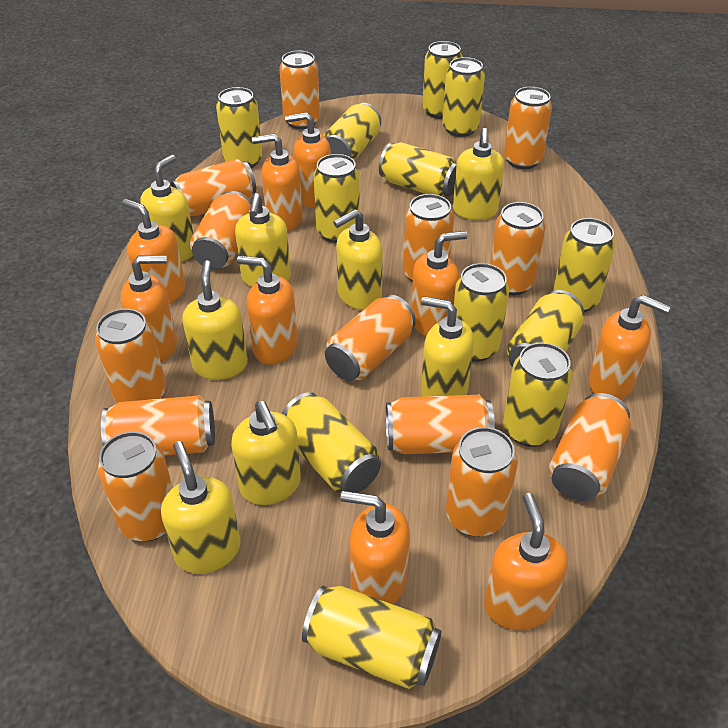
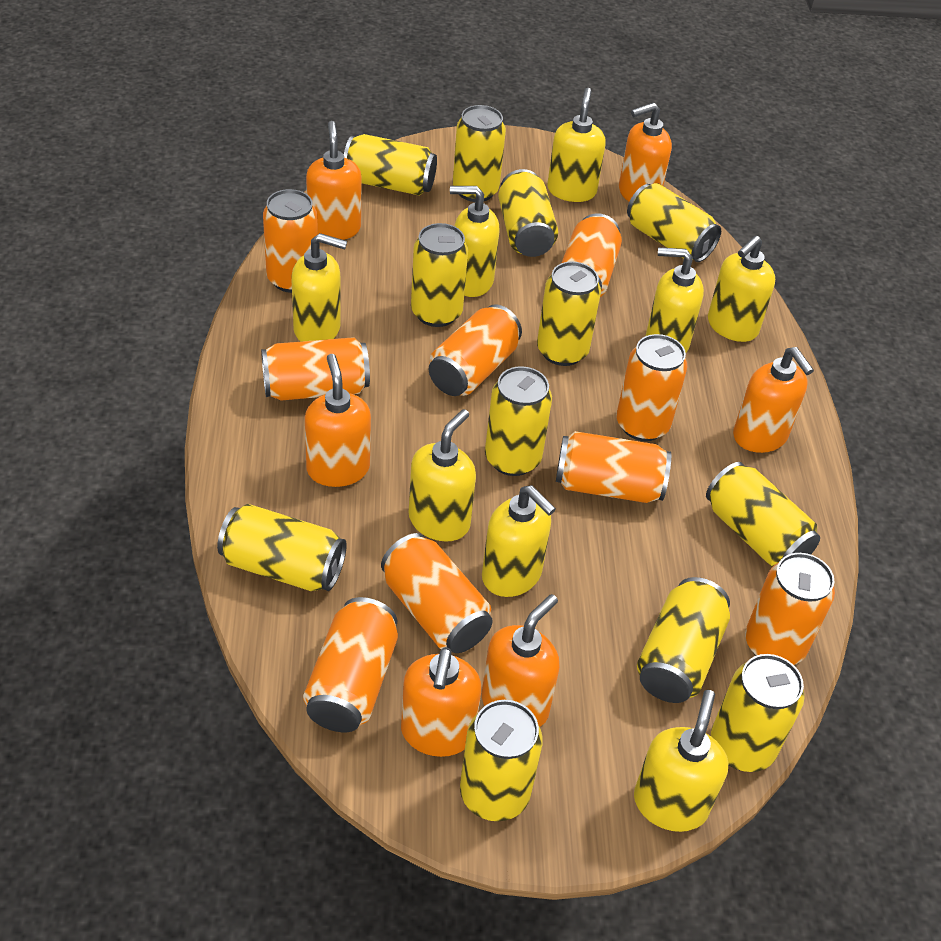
orange can: 13 -> 9
orange soap dispenser: 9 -> 6

